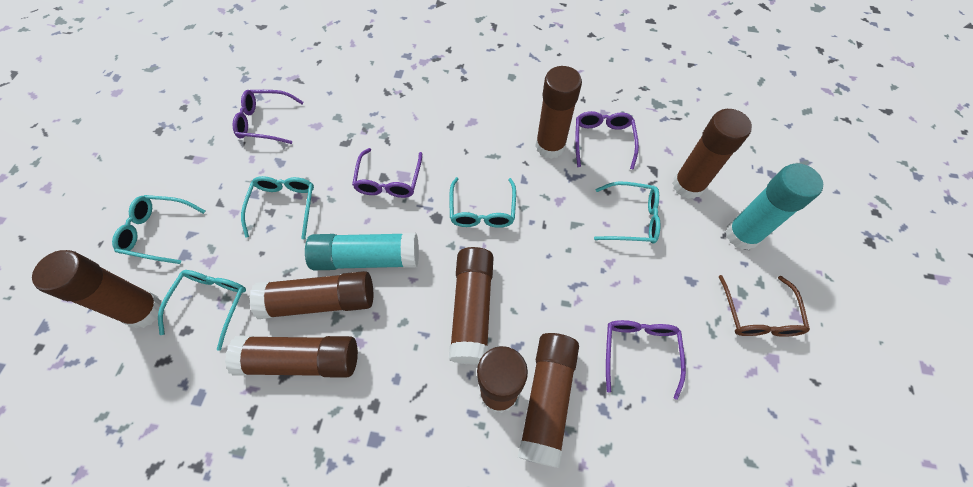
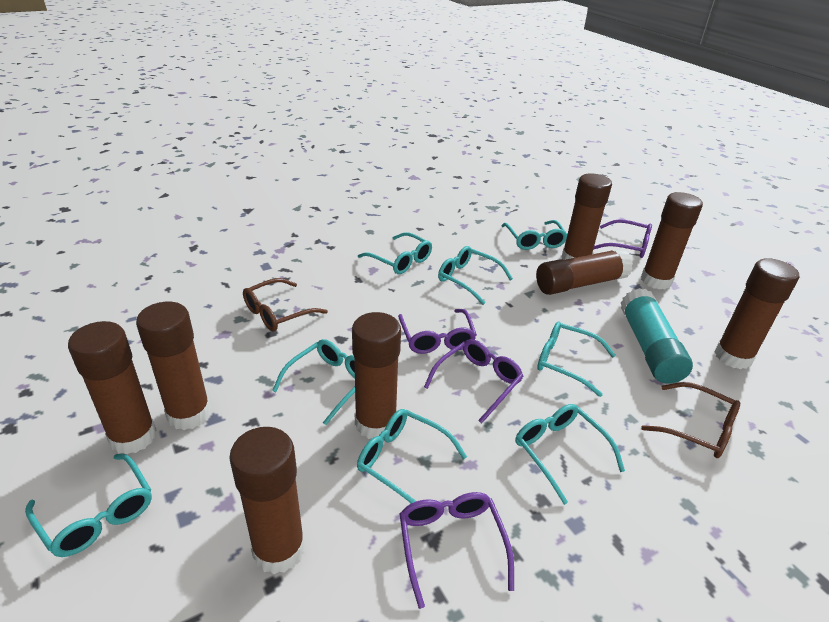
brown glasses: 1 -> 2
turquoise glasses: 5 -> 8
turquoise glue stick: 2 -> 1

